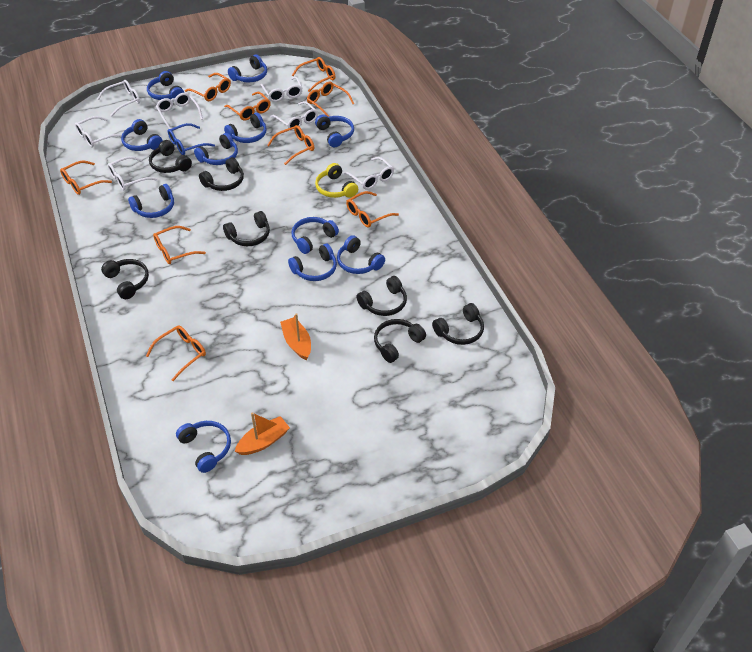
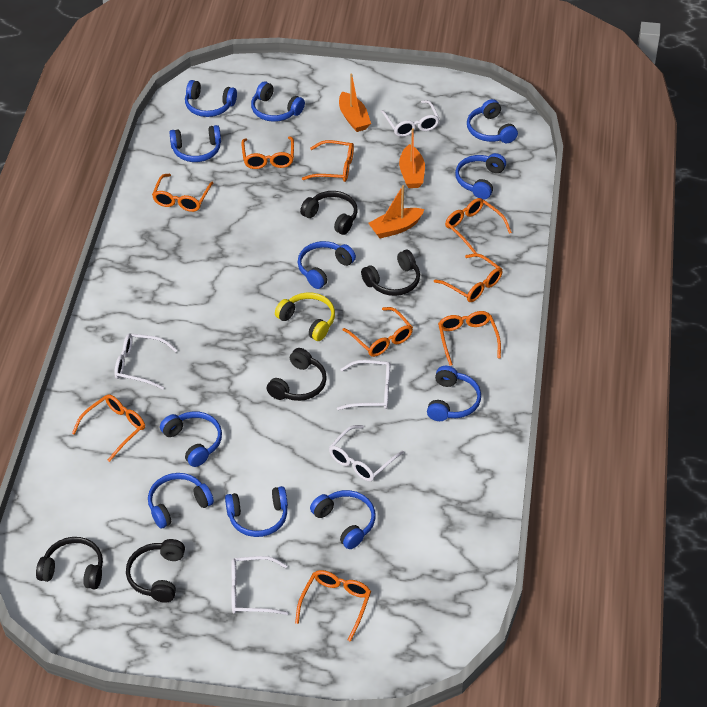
black headphones: 7 -> 5
blue glasses: 1 -> 0
orange boat: 2 -> 3
white glasses: 7 -> 5

